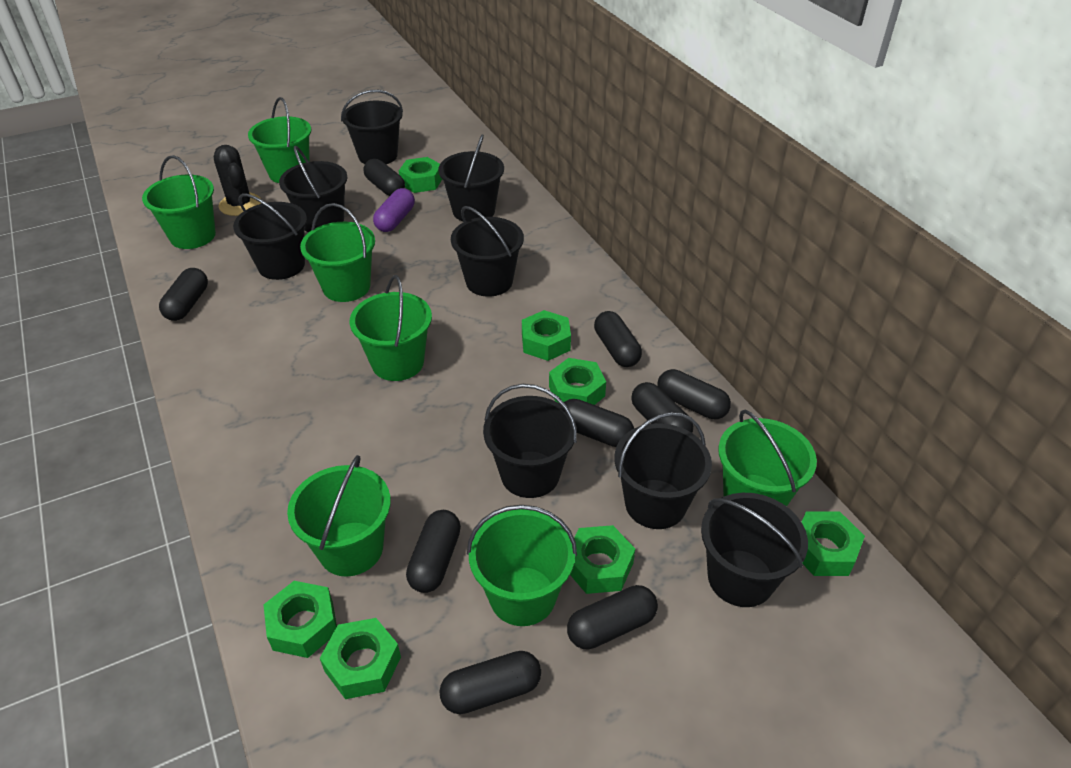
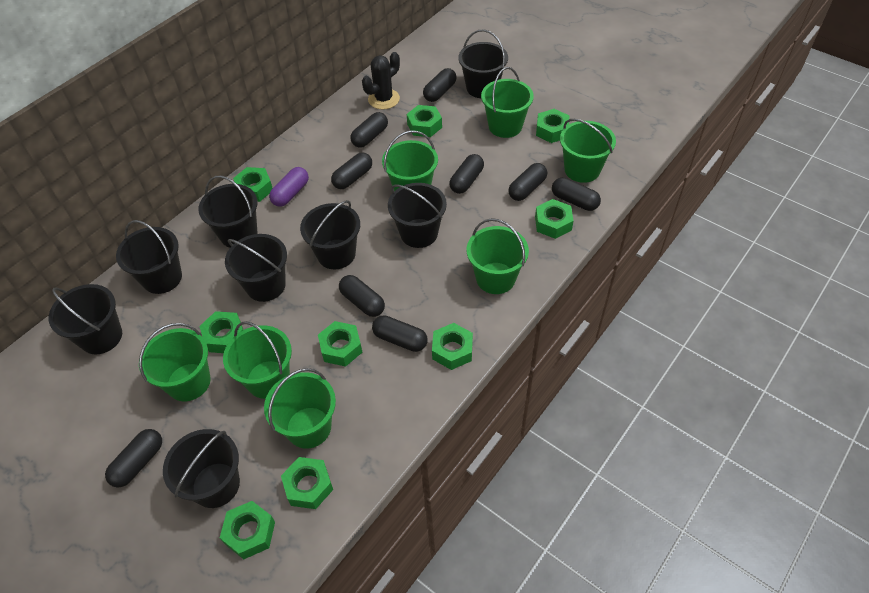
green nut: 7 -> 9

